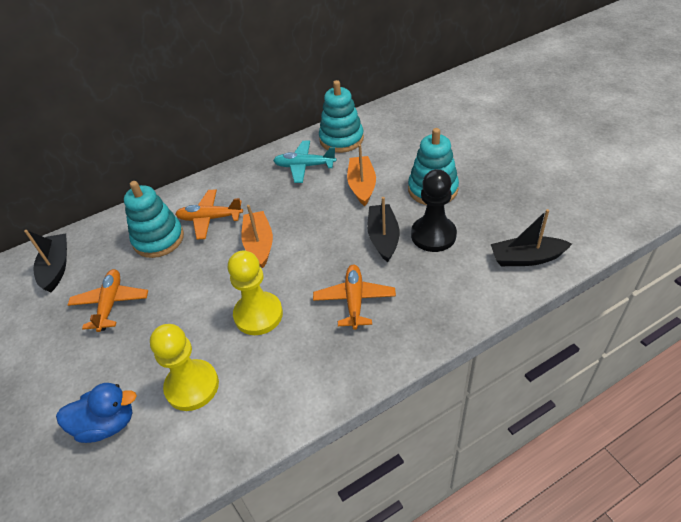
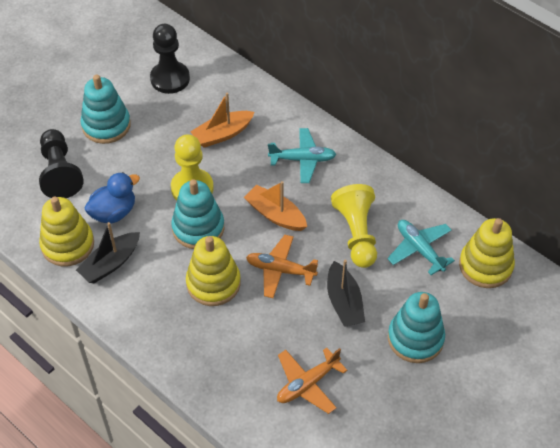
black boat: 3 -> 2
black pawn: 1 -> 2
orange plane: 3 -> 2
turquoise plane: 1 -> 2
yellow stacking toy: 0 -> 3

